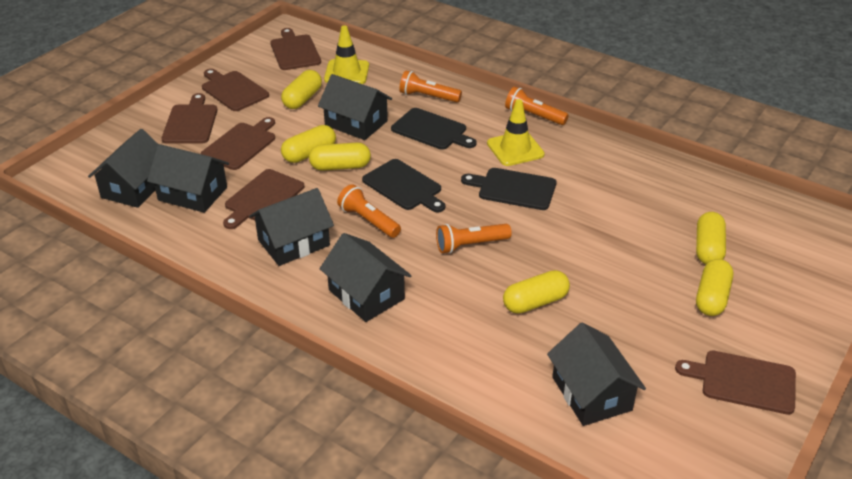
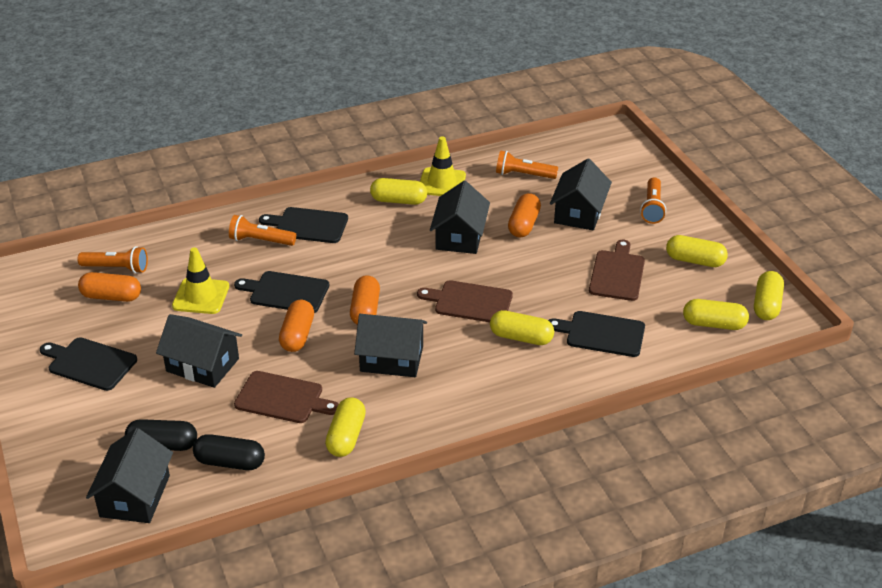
black capsule: 0 -> 2
black cutting board: 3 -> 4
black house: 6 -> 5
brown cutting board: 6 -> 3
orange capsule: 0 -> 4

